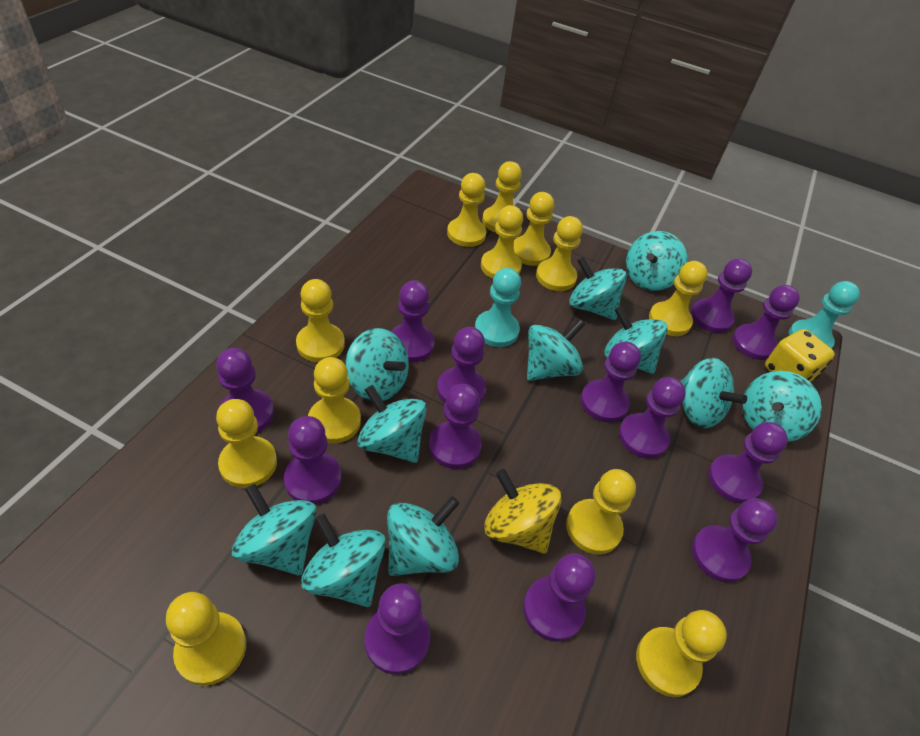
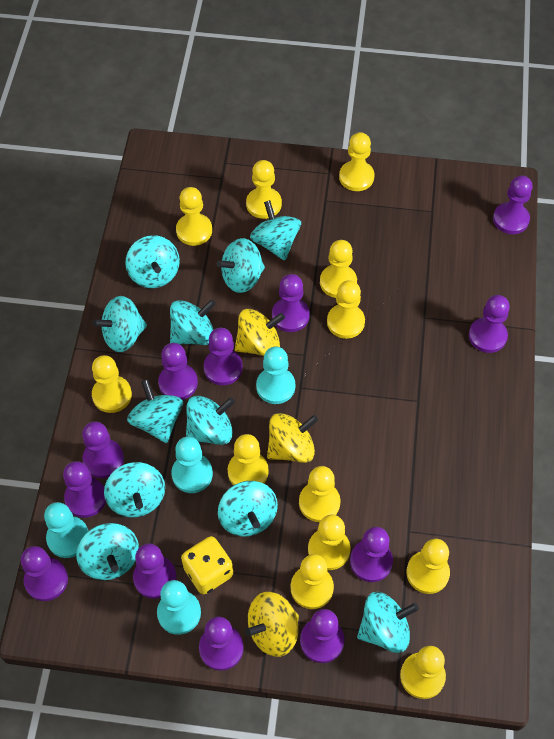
purple pawn: 13 -> 12
turquoise pawn: 2 -> 4
yellow spinning top: 1 -> 3

